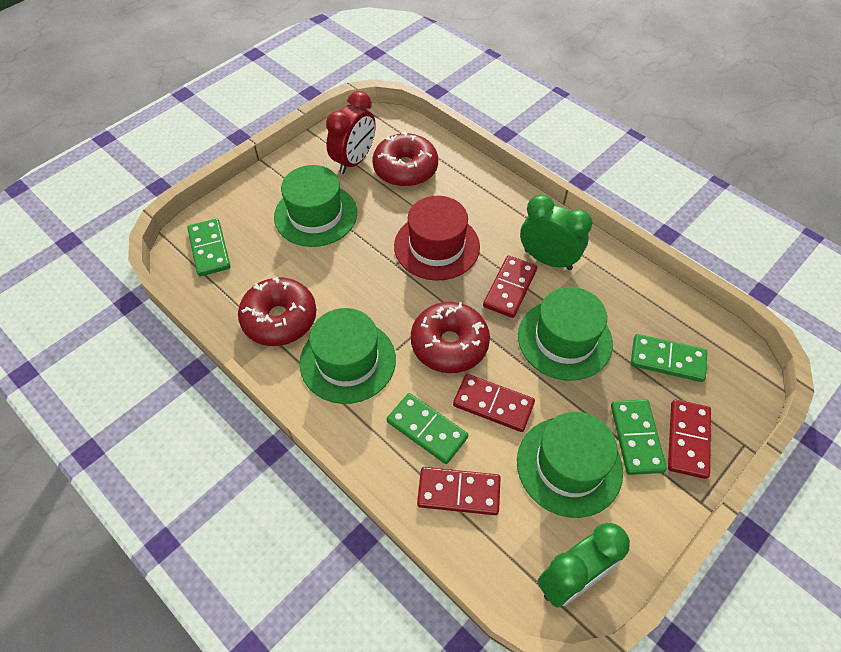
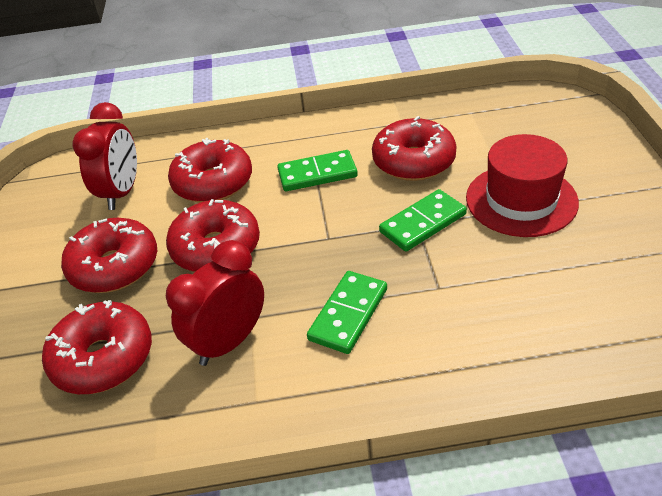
green clock: 2 -> 0
green domino: 4 -> 3
green hat: 4 -> 0
red clock: 1 -> 2
red domino: 4 -> 0
red donut: 3 -> 5

